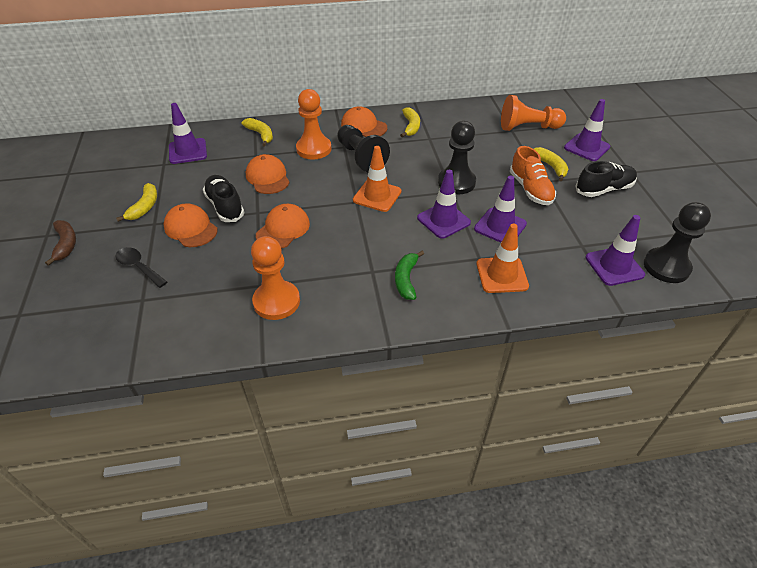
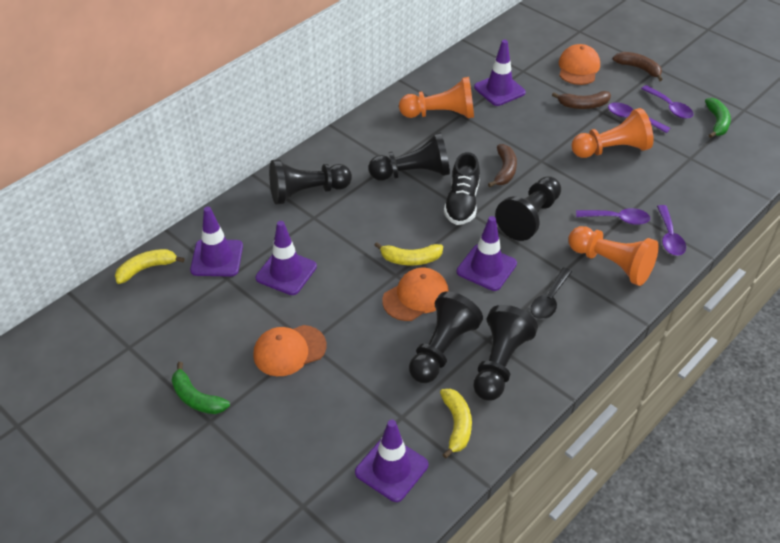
black pawn: 3 -> 5
black shoe: 2 -> 1
brown banana: 1 -> 3
green banana: 1 -> 2
orange cap: 4 -> 3
orange shoe: 1 -> 0
orange traffic cone: 2 -> 0
purple spoon: 0 -> 4
yellow banana: 4 -> 3

